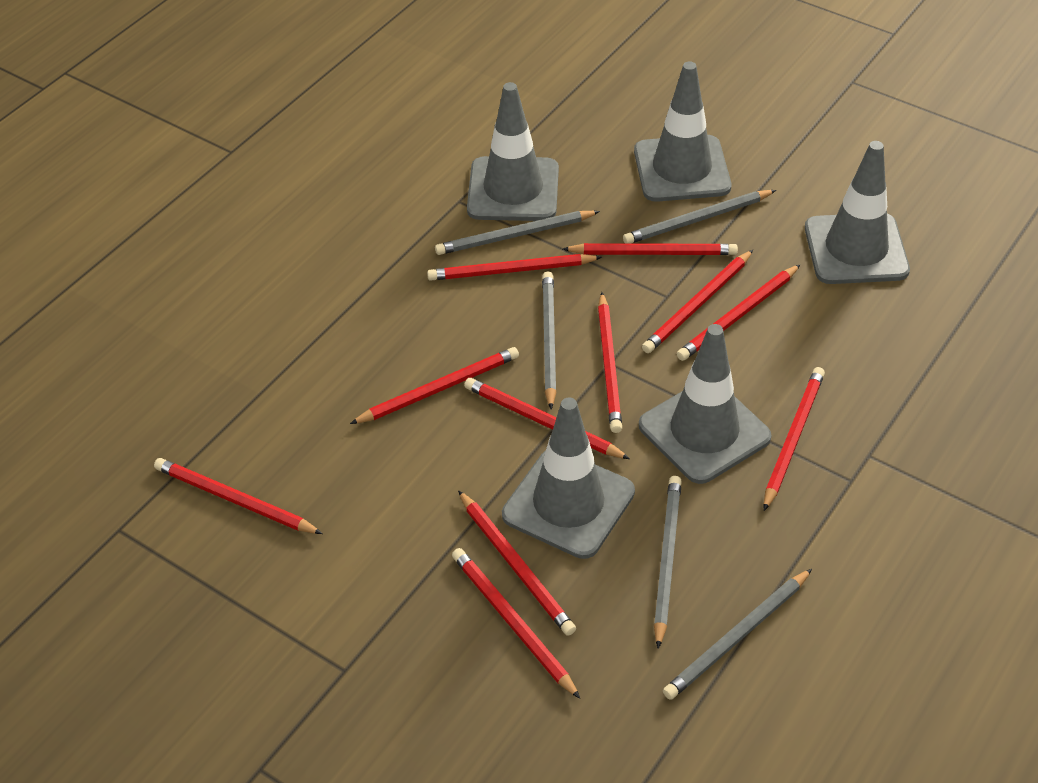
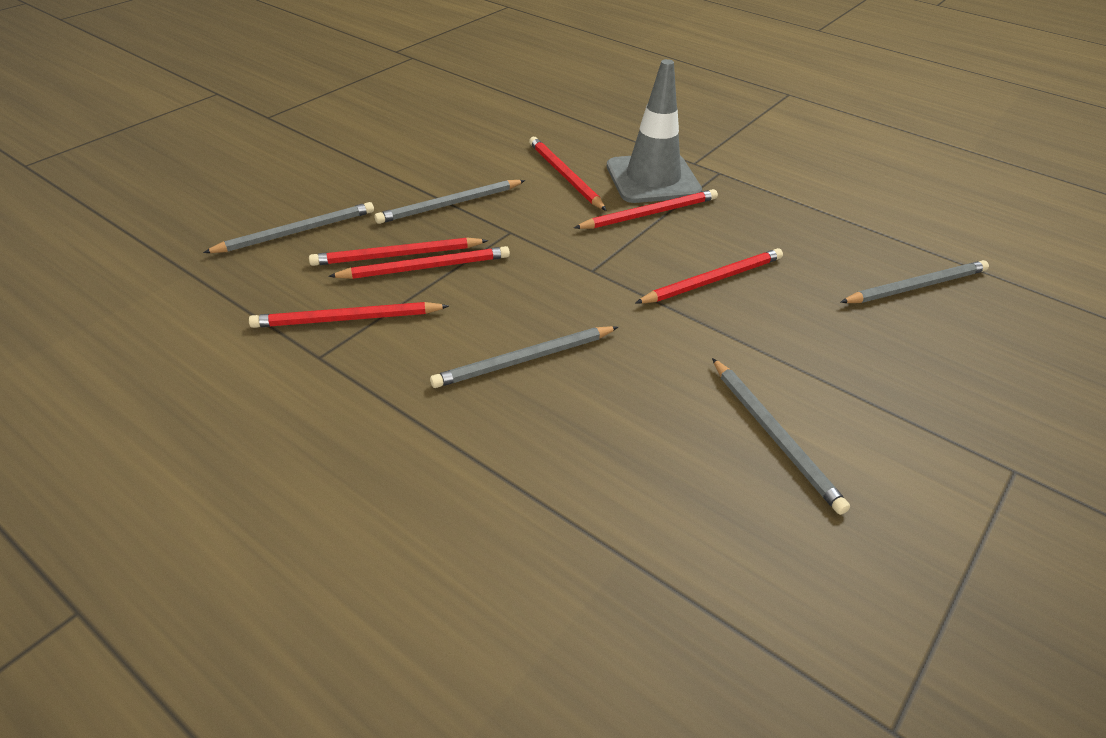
grey traffic cone: 5 -> 1
red pencil: 11 -> 6

